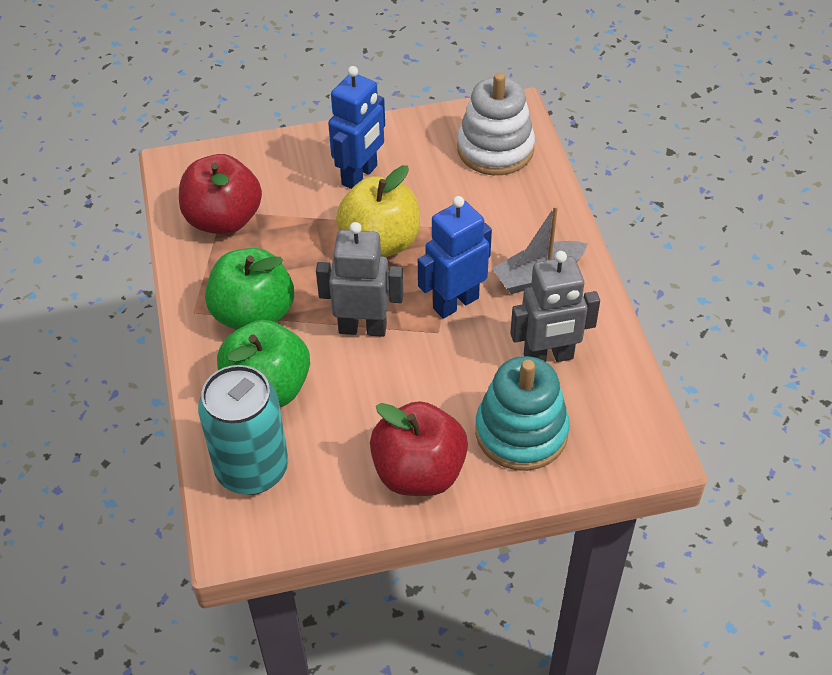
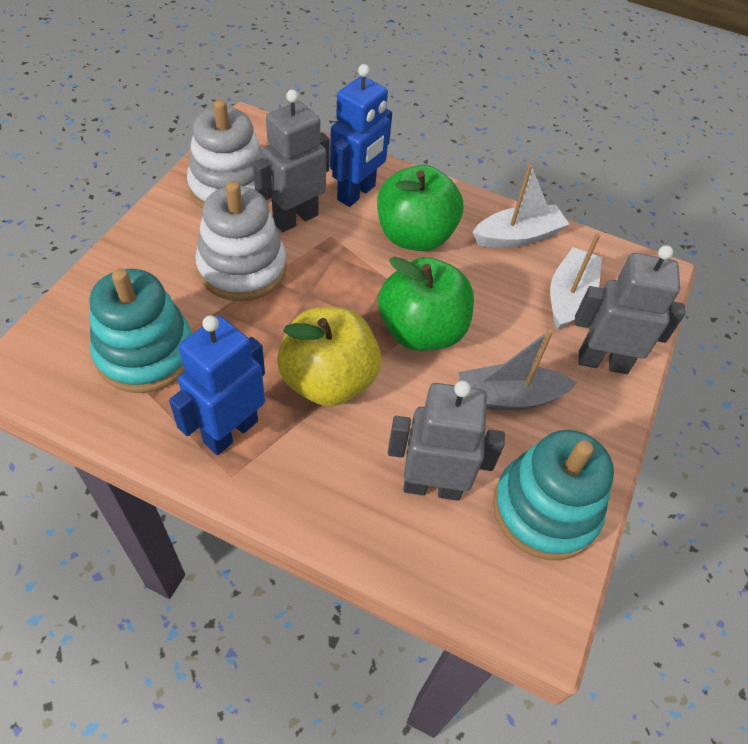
grey robot: 2 -> 3
red apple: 2 -> 0
turquoise can: 1 -> 0
turquoise stacking toy: 1 -> 2
white boat: 0 -> 2
white stacking toy: 1 -> 2

